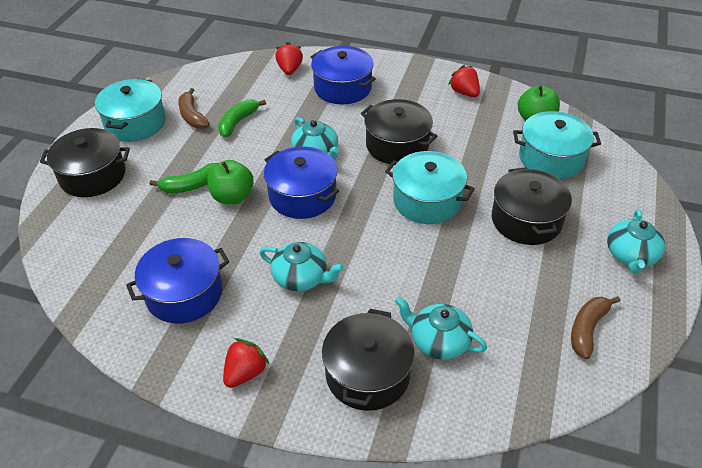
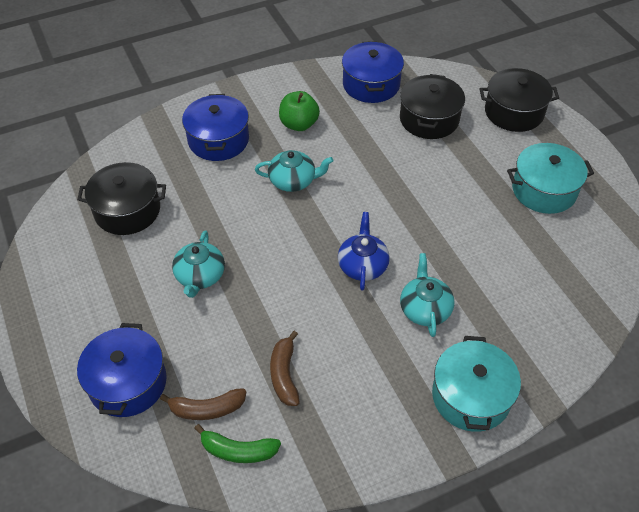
black pot: 4 -> 3
blue teapot: 0 -> 1
green apple: 2 -> 1
green banana: 2 -> 1
red strawberry: 3 -> 0
turquoise pot: 3 -> 2
turquoise teapot: 4 -> 3

